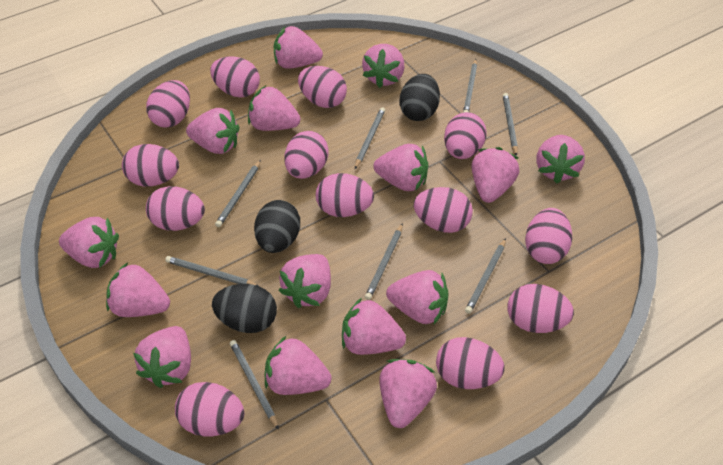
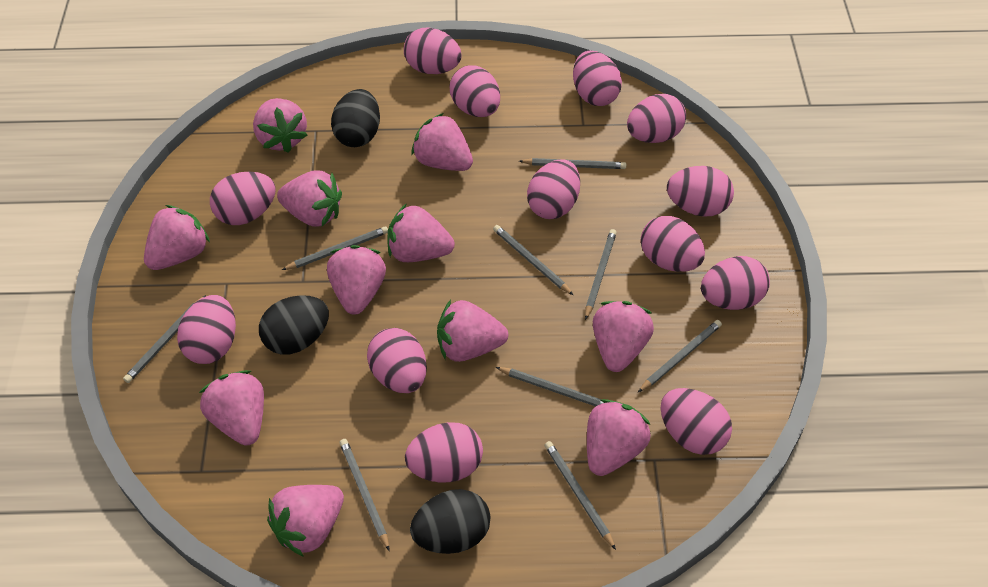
grey pencil: 8 -> 9
pink strawberry: 15 -> 11

